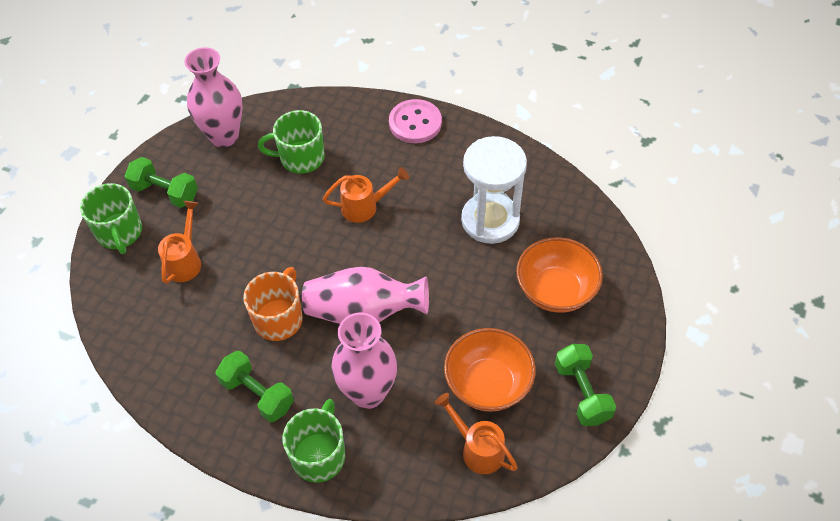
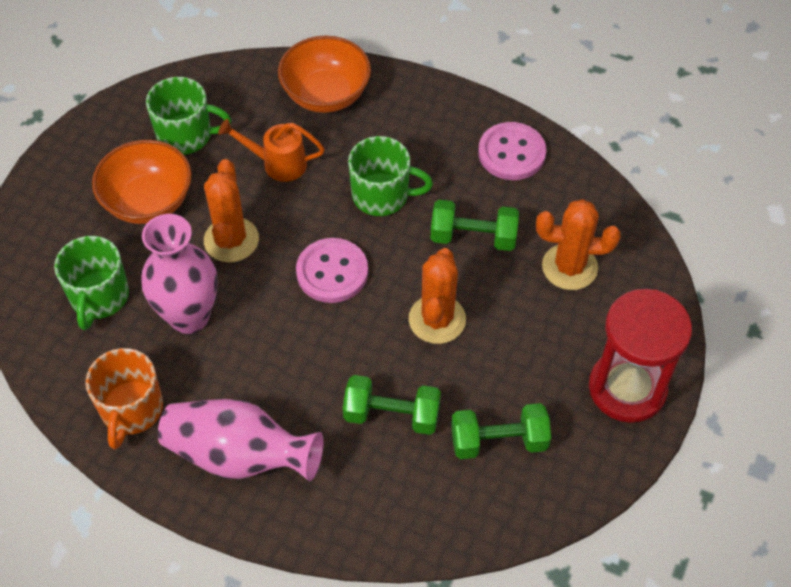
orange cactus: 0 -> 3
orange watering can: 3 -> 1
pink button: 1 -> 2
pink vase: 3 -> 2
red hourglass: 0 -> 1
white hourglass: 1 -> 0

